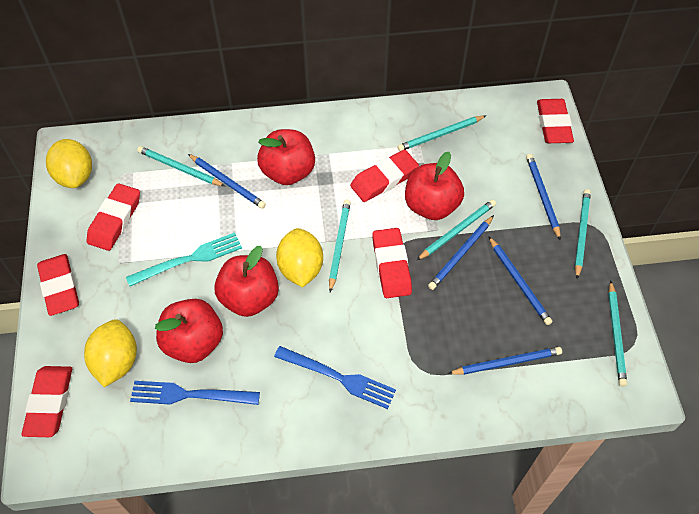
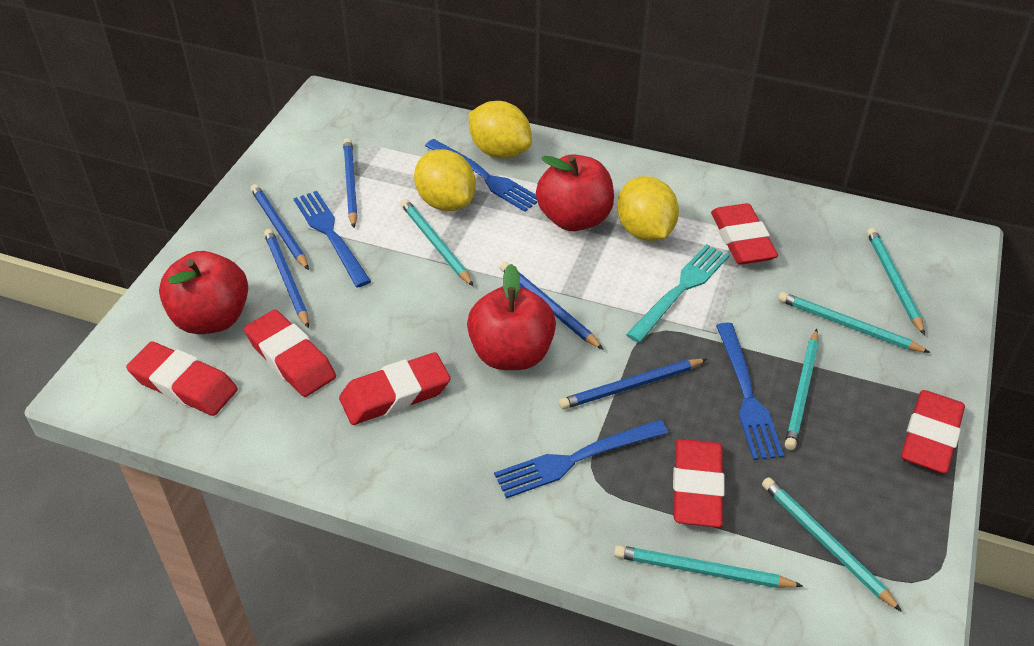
blue fork: 2 -> 4
red apple: 4 -> 3

